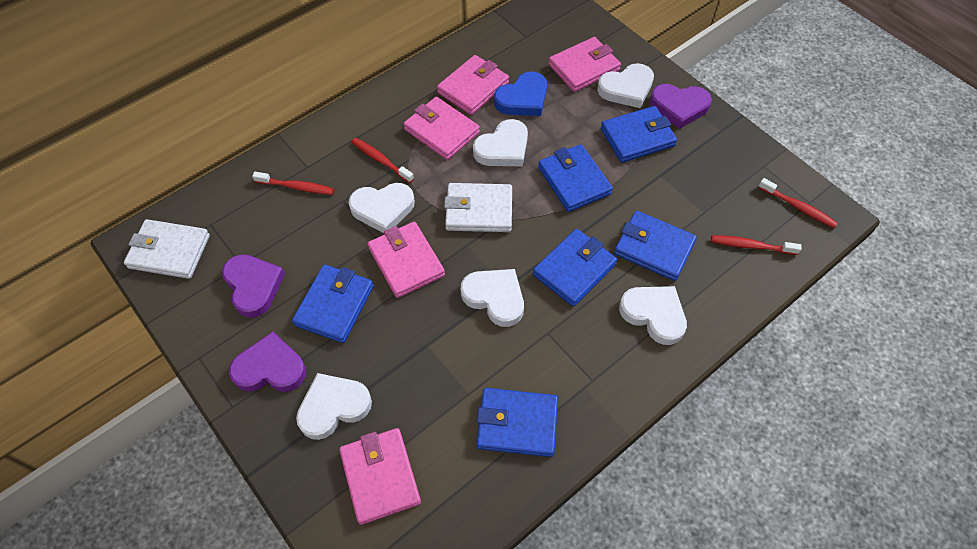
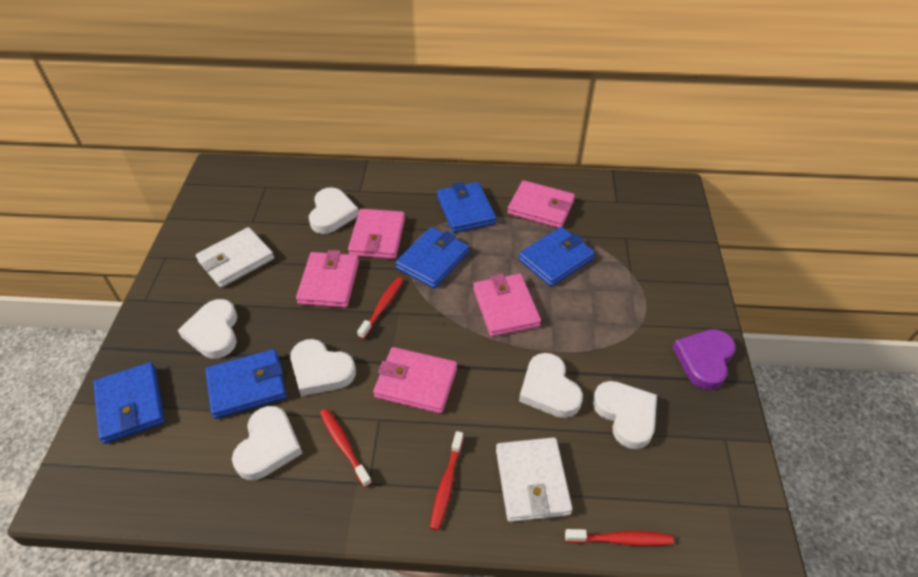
blue heart: 1 -> 0
blue wallet: 6 -> 5
purple heart: 3 -> 1

